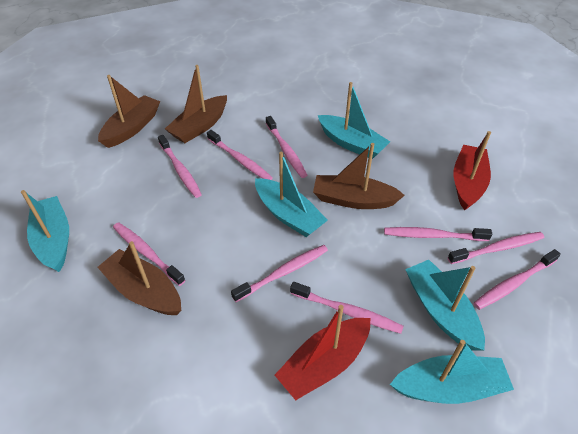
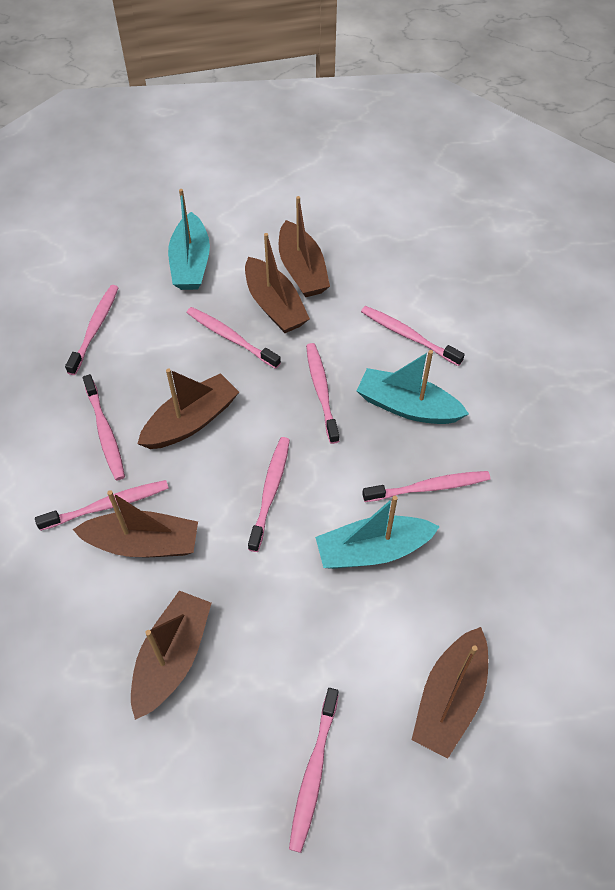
brown boat: 4 -> 6
red boat: 2 -> 0
turquoise boat: 5 -> 3

